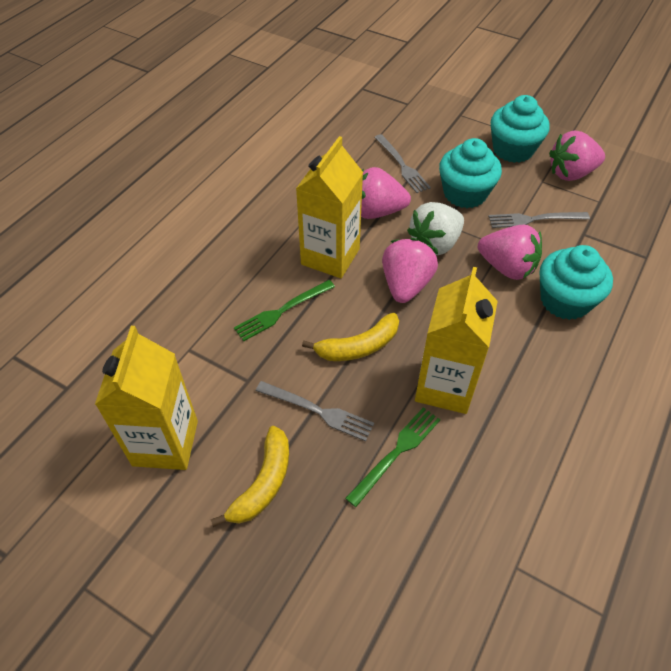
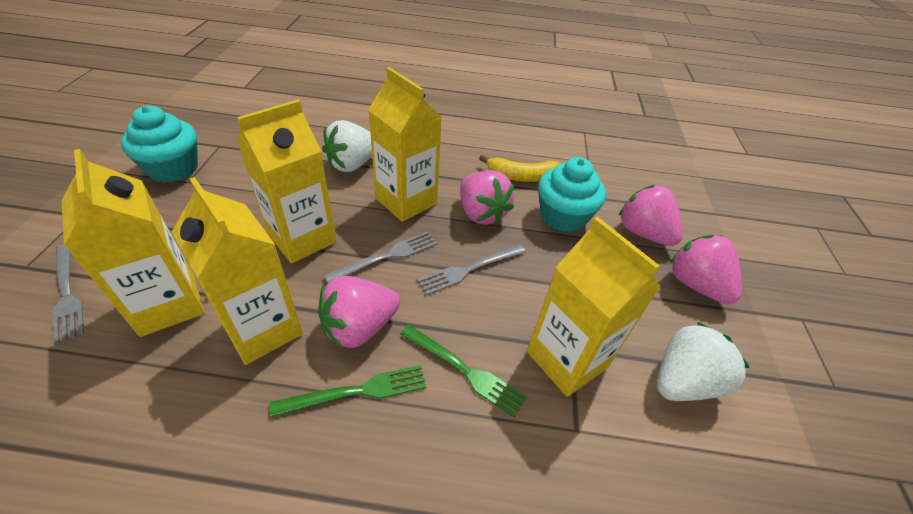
turquoise cupcake: 3 -> 2
white strawberry: 1 -> 2
yellow banana: 2 -> 1
yellow carton: 3 -> 5

